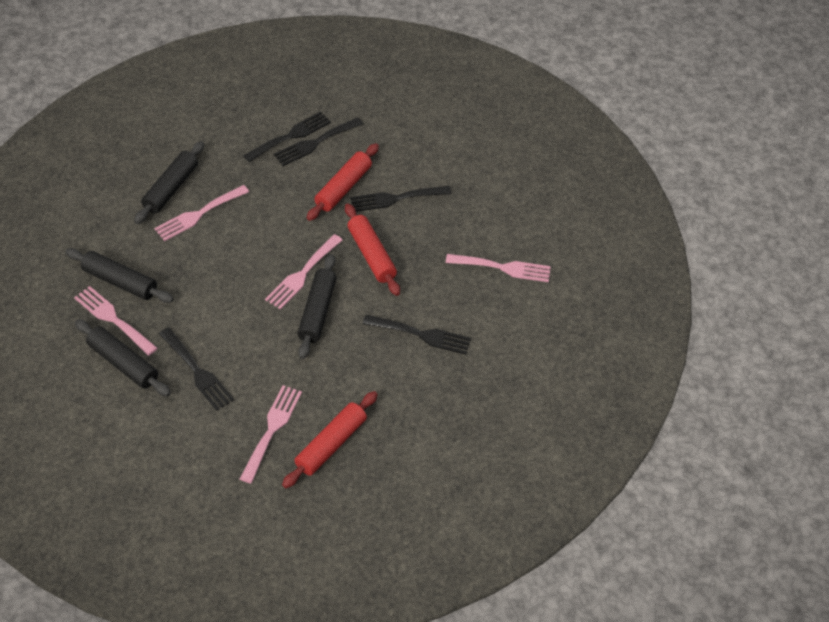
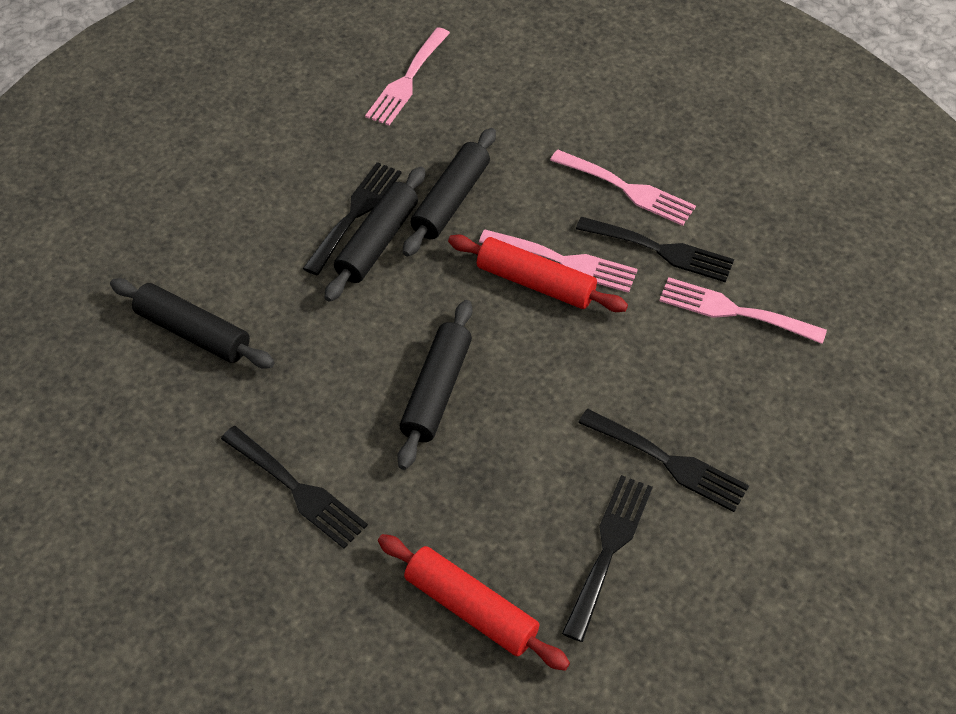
pink fork: 5 -> 4
red rolling pin: 3 -> 2

